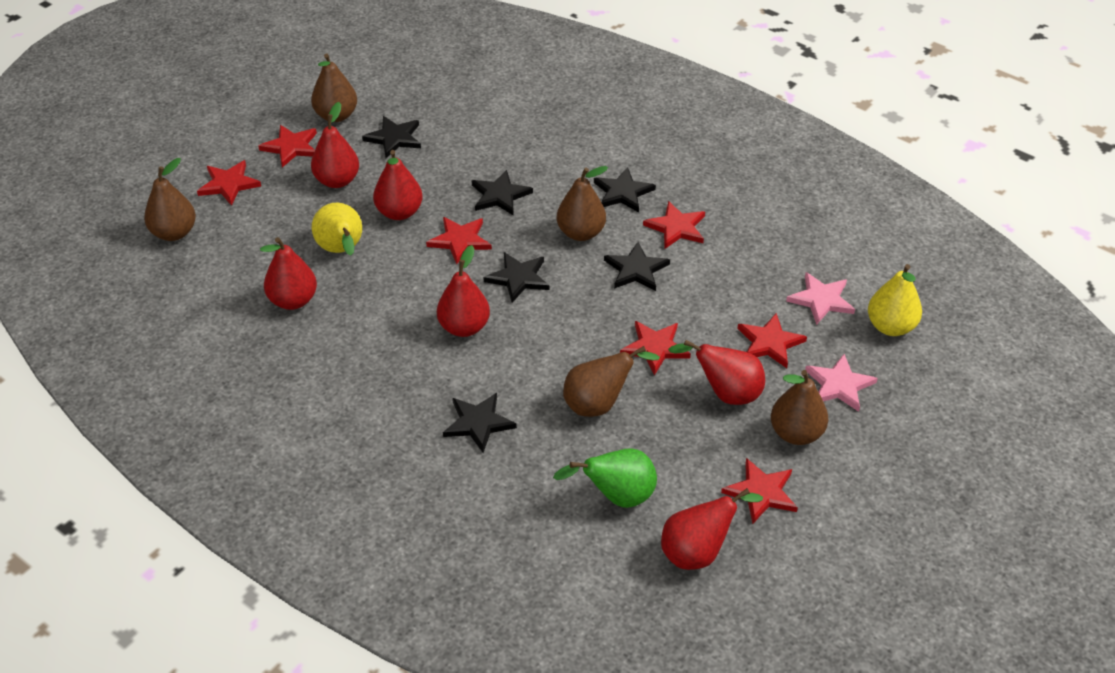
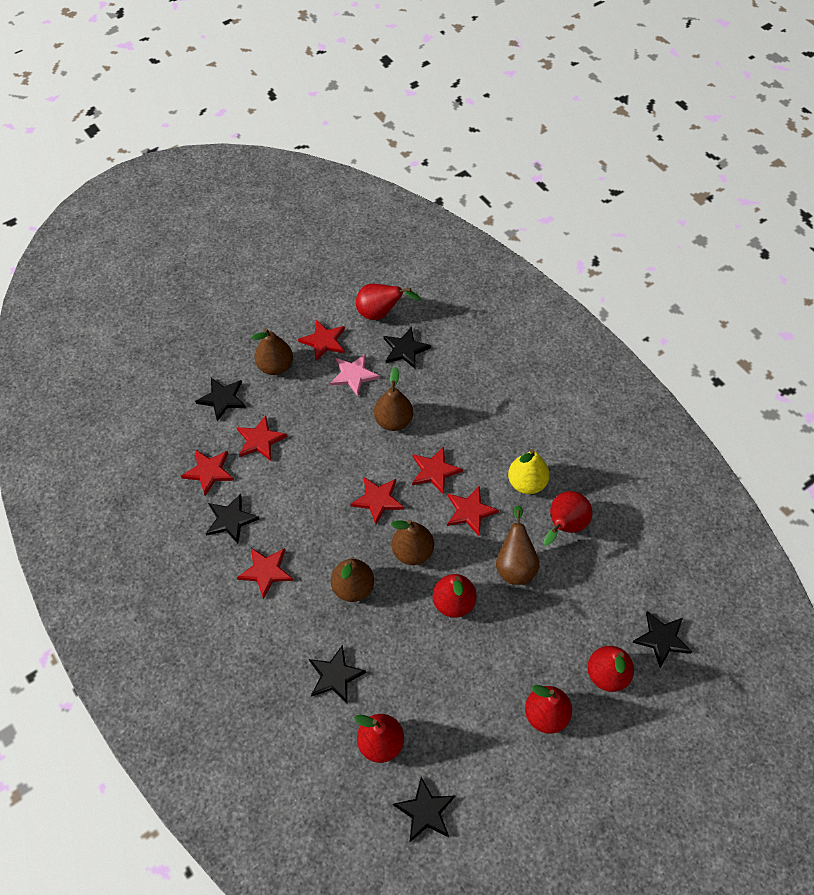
green pear: 1 -> 0
pink star: 2 -> 1
yellow pear: 2 -> 1

